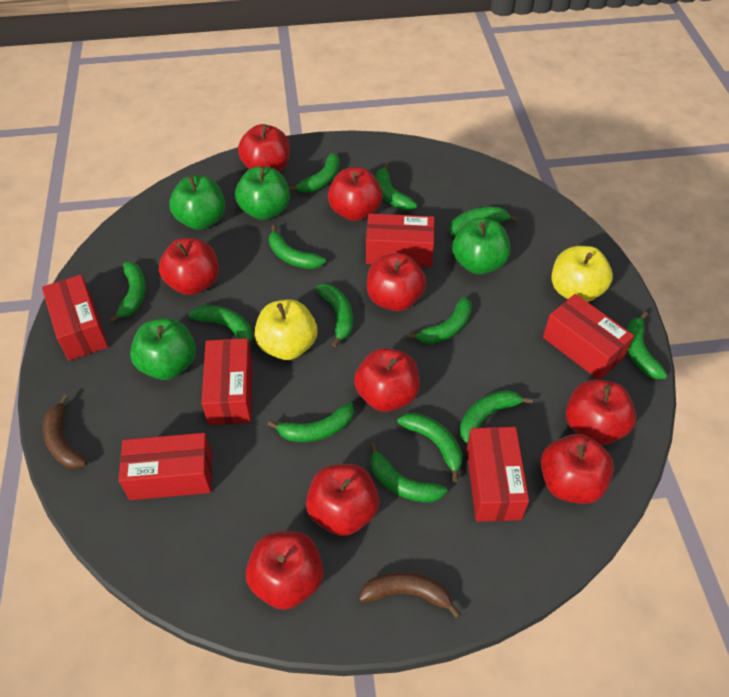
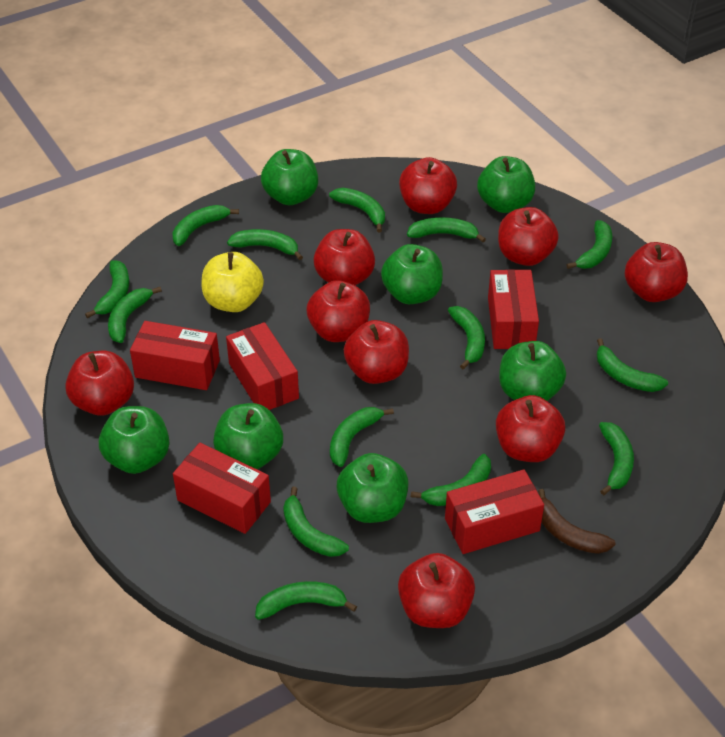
brown banana: 2 -> 1
green apple: 4 -> 7
green banana: 13 -> 14
red box: 6 -> 5
yellow apple: 2 -> 1

